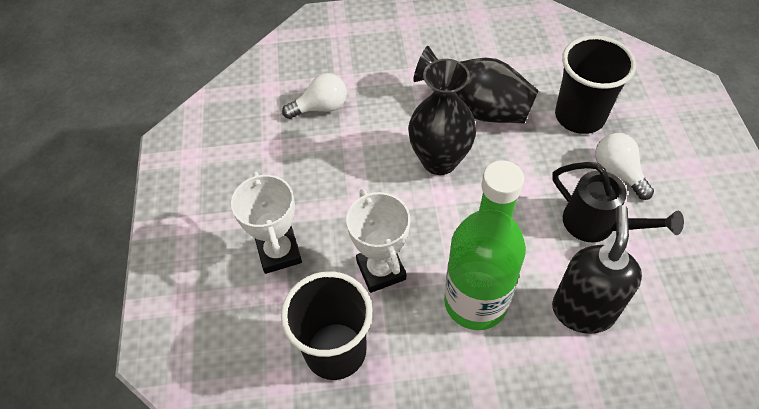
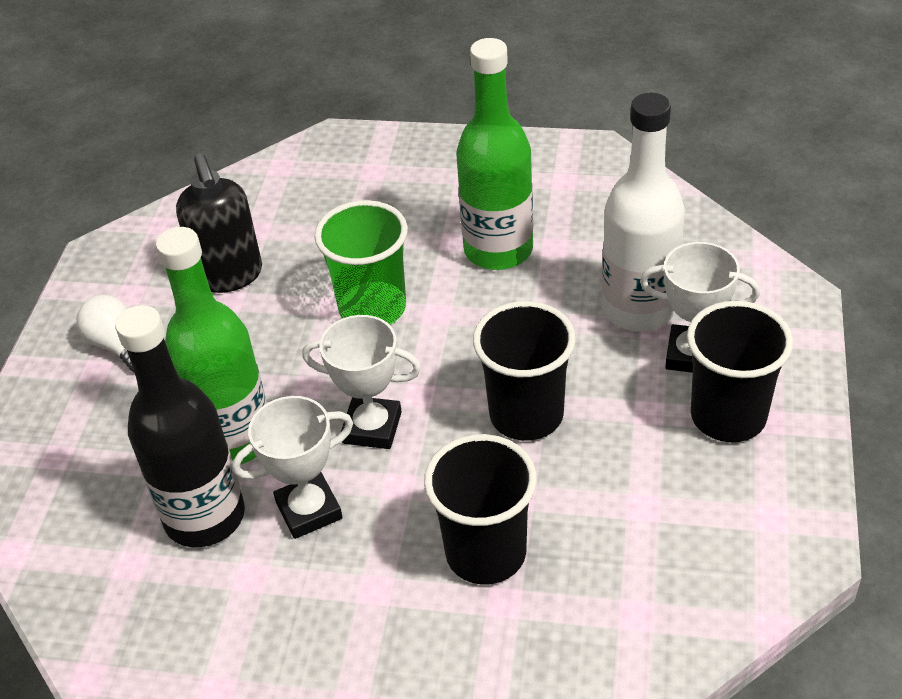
black bottle: 0 -> 1
black cup: 2 -> 3
black vase: 2 -> 0
black watering can: 1 -> 0
green bottle: 1 -> 2
green cup: 0 -> 1
white bottle: 0 -> 1
white light bulb: 2 -> 1
white trophy: 2 -> 3

